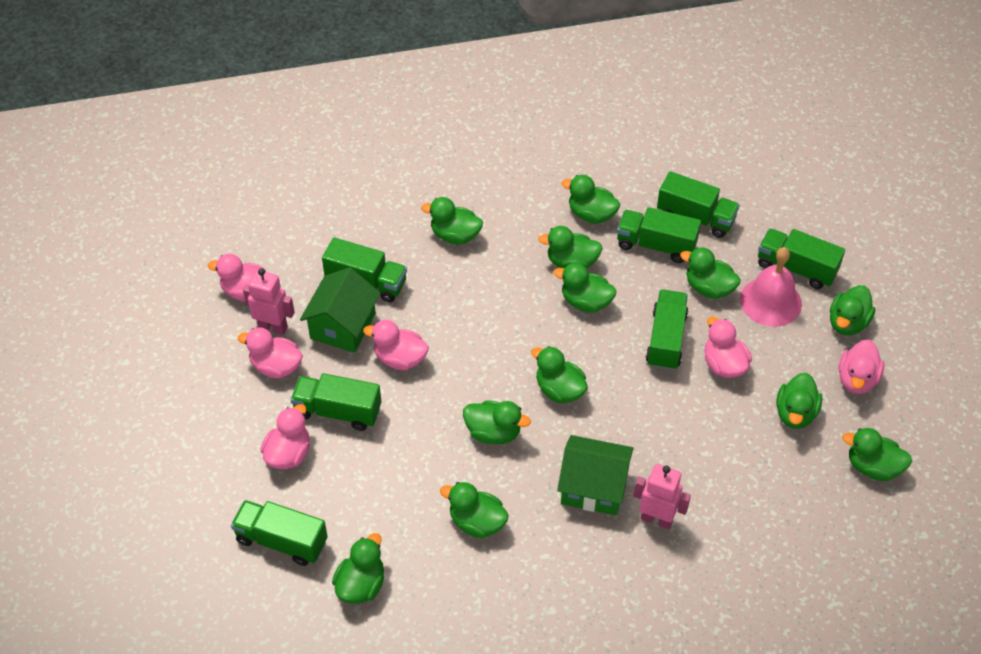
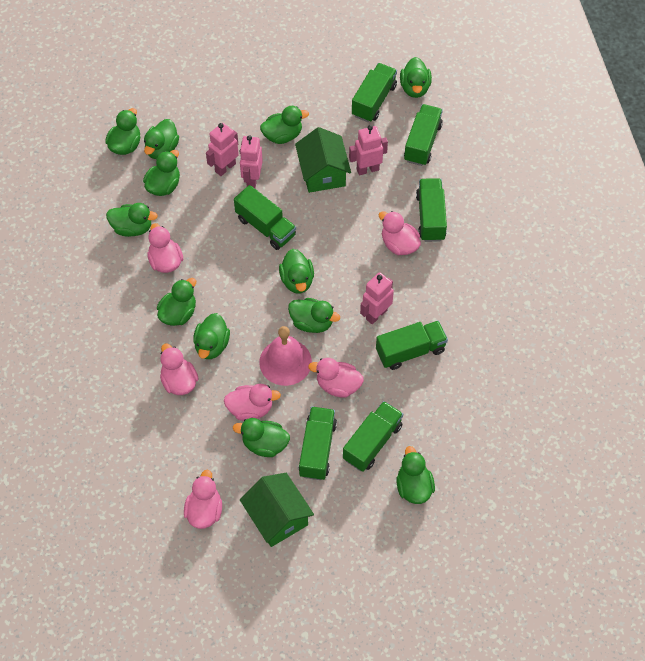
pink robot: 2 -> 4

